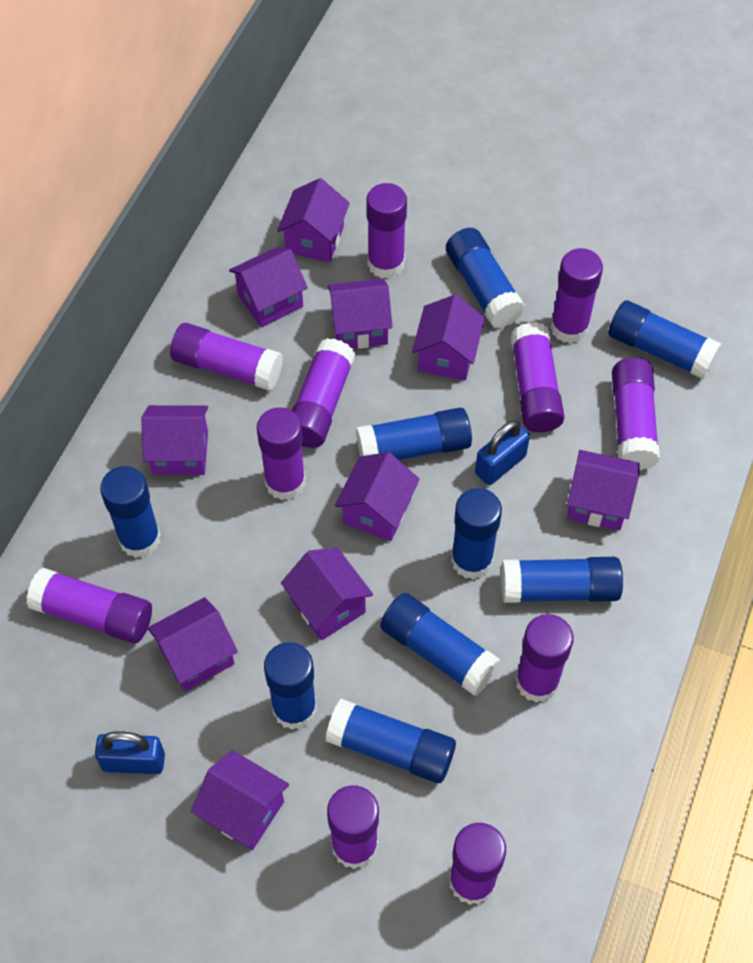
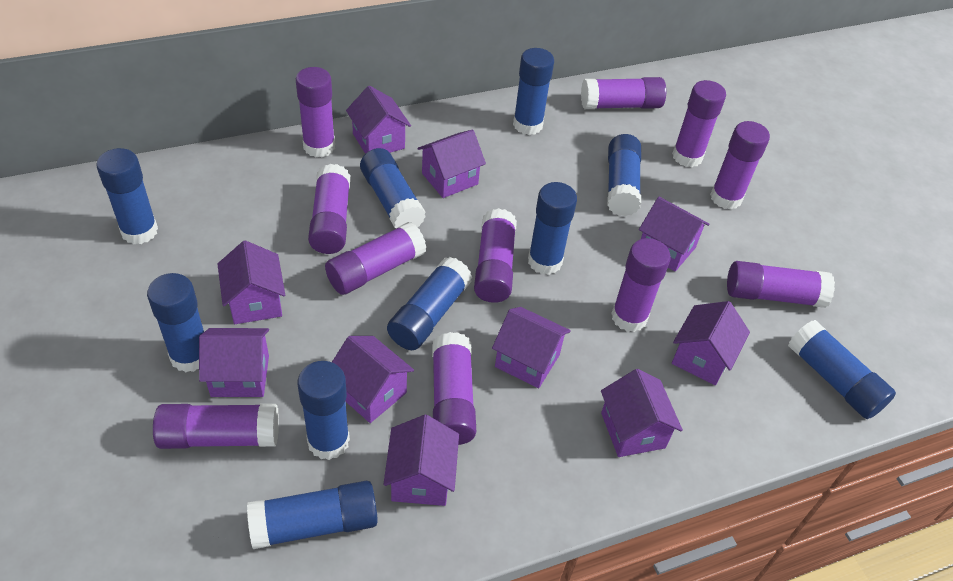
blue glue stick: 9 -> 10
blue padlock: 2 -> 0

